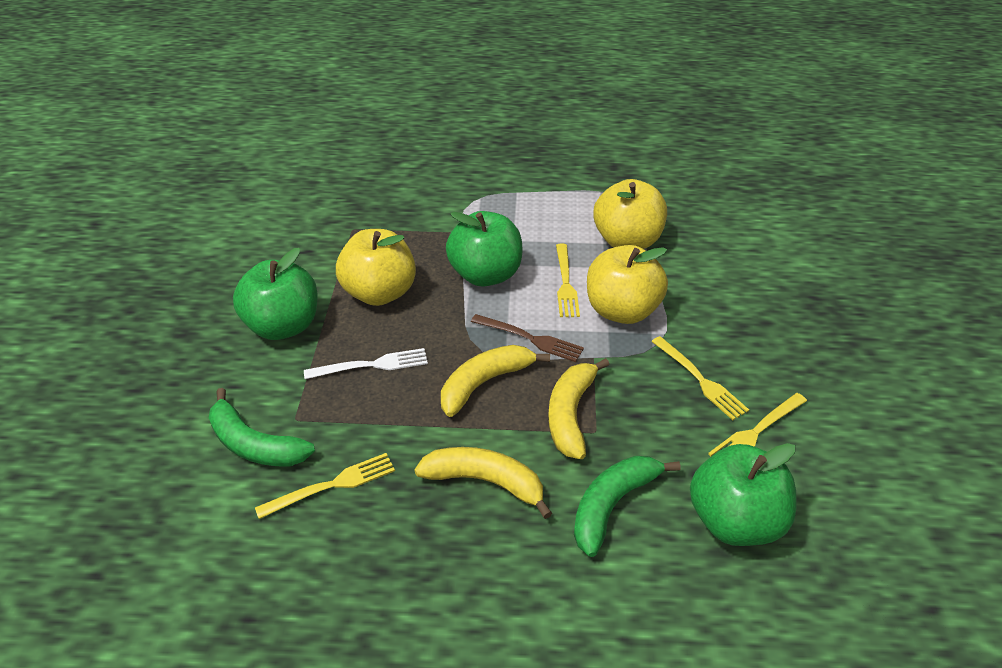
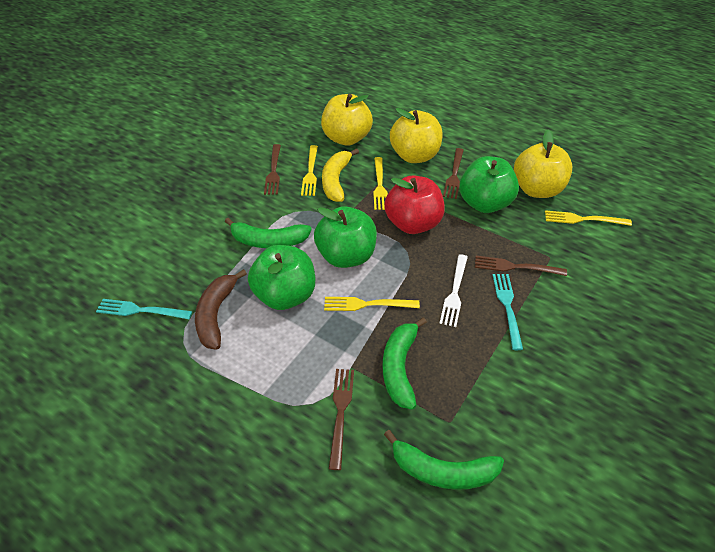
brown banana: 0 -> 1
brown fork: 1 -> 4
green banana: 2 -> 3
red apple: 0 -> 1
turquoise fork: 0 -> 2
yellow banana: 3 -> 1

